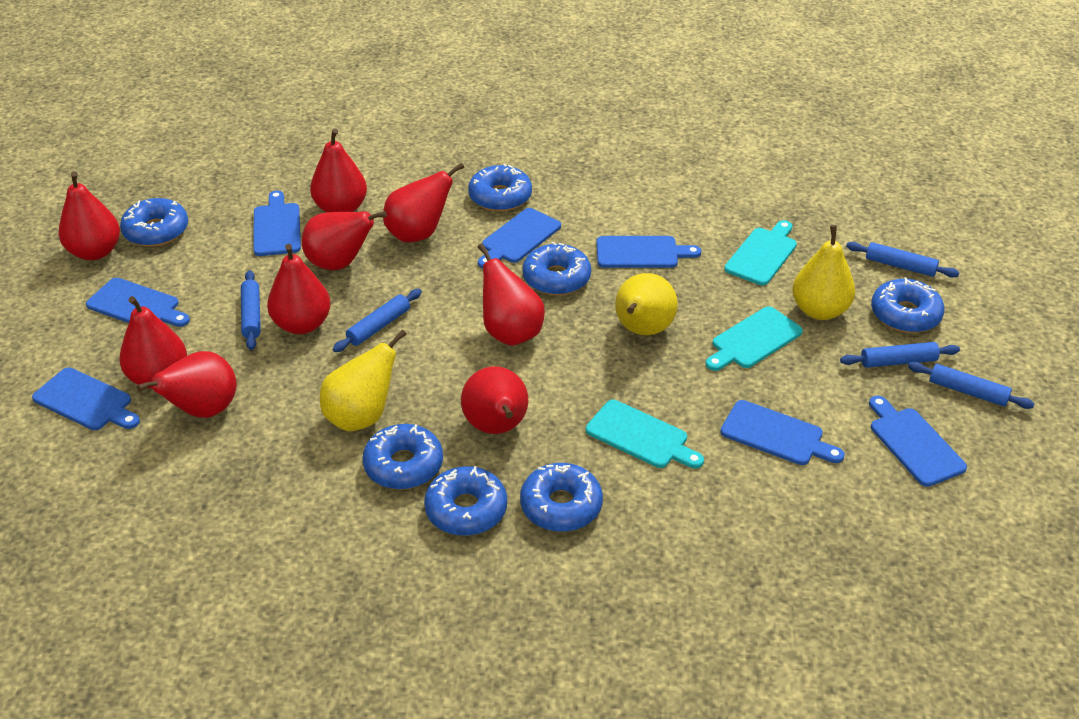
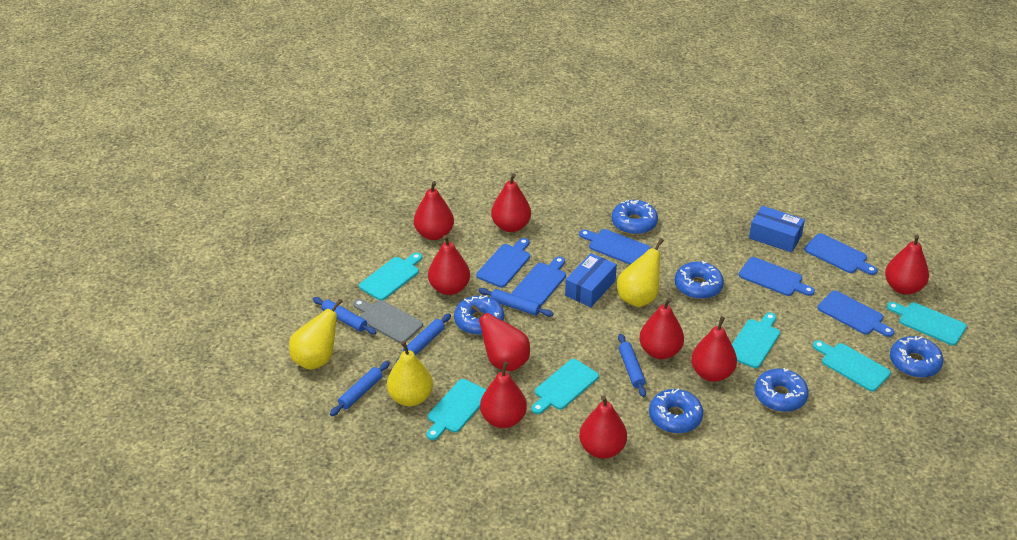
blue box: 0 -> 2
blue cutting board: 7 -> 6
blue donut: 7 -> 6
grey cutting board: 0 -> 1
turquoise cutting board: 3 -> 6

